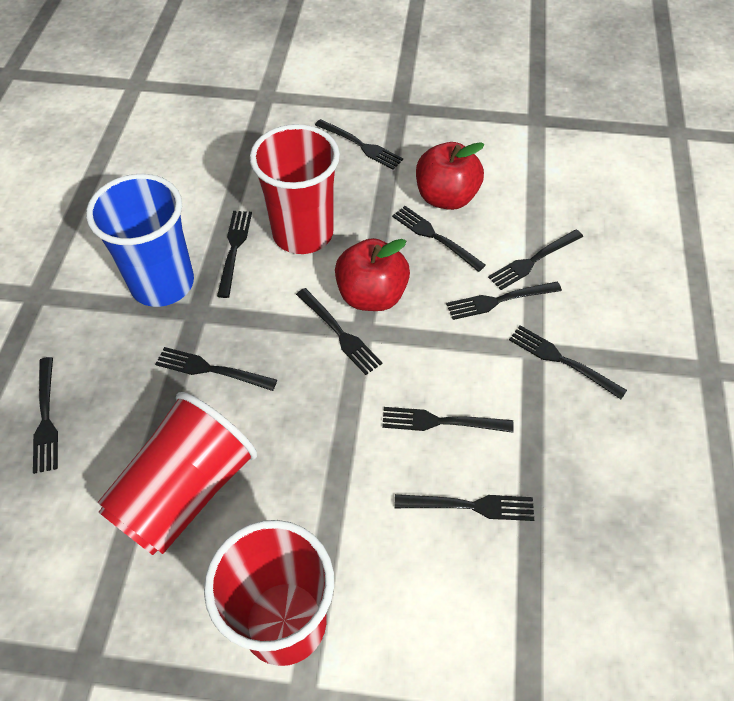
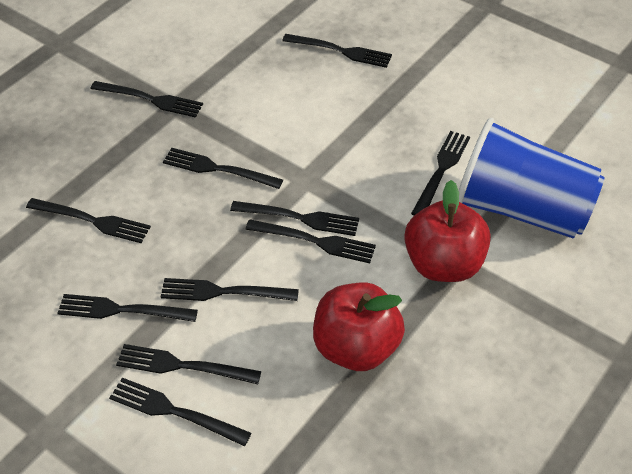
red cup: 3 -> 0

